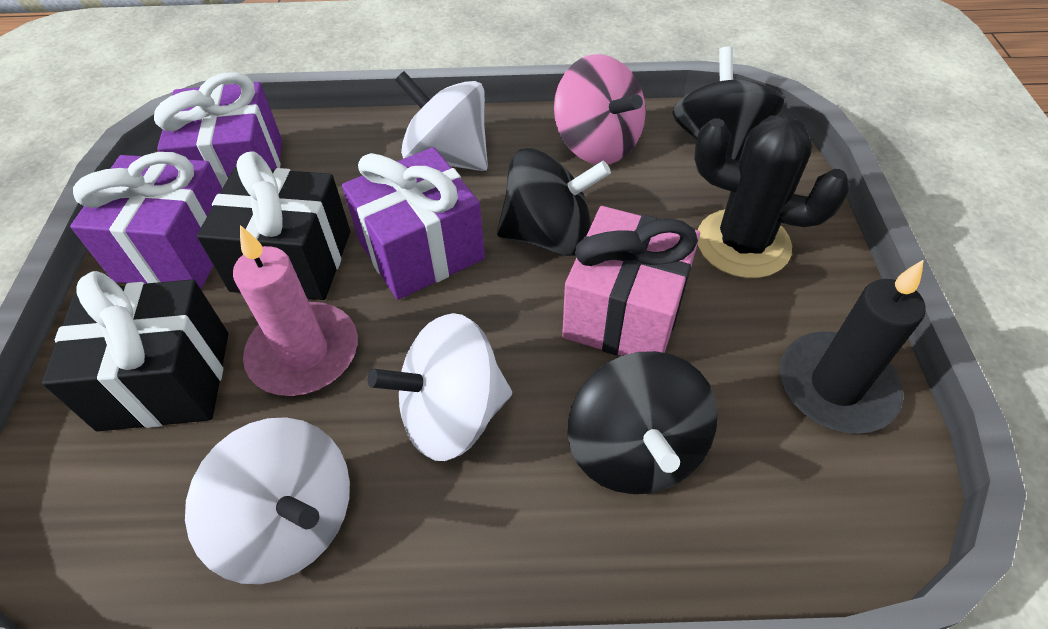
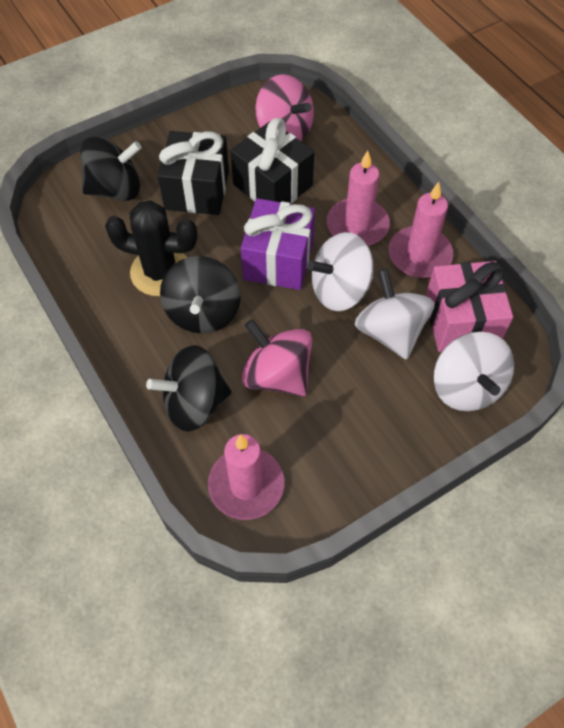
black candle: 1 -> 0
pink candle: 1 -> 3
pink spinning top: 1 -> 2
purple gift: 3 -> 1

